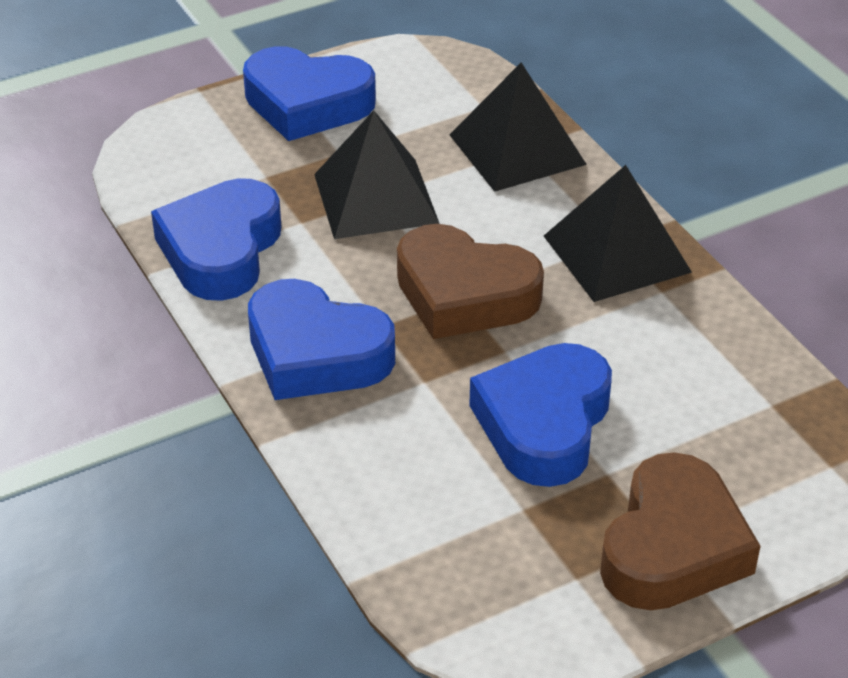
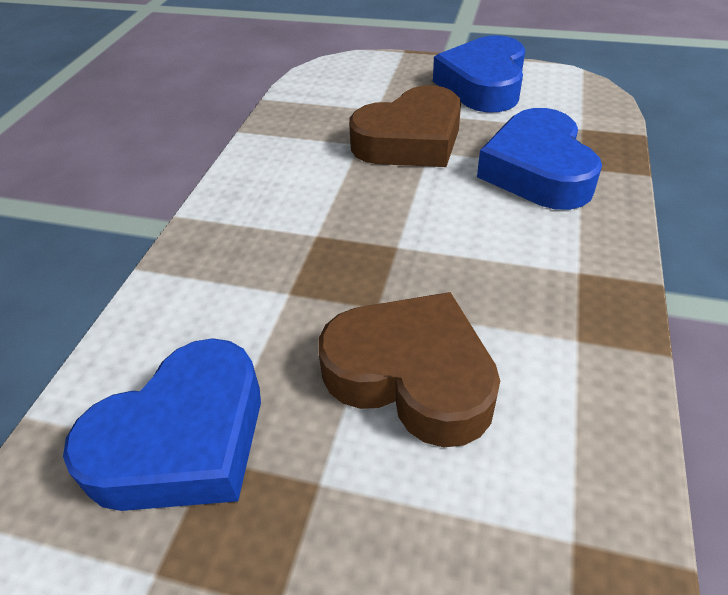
black pyramid: 3 -> 0
blue heart: 4 -> 3

